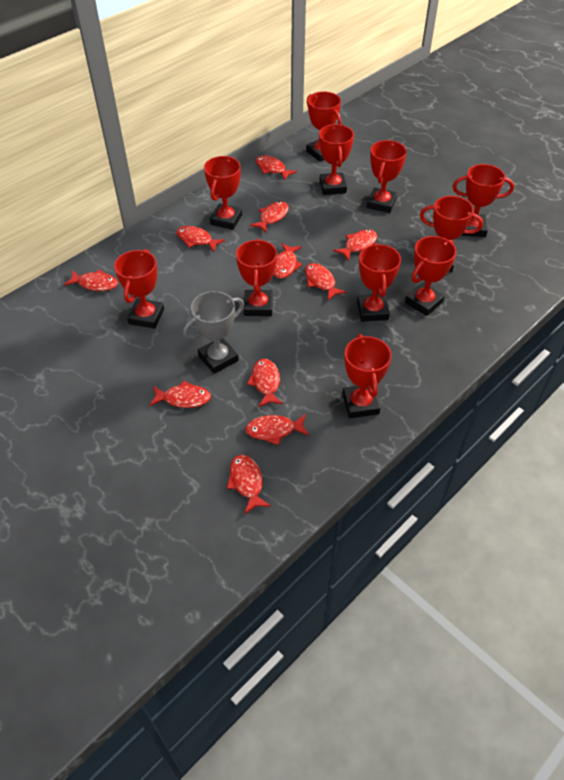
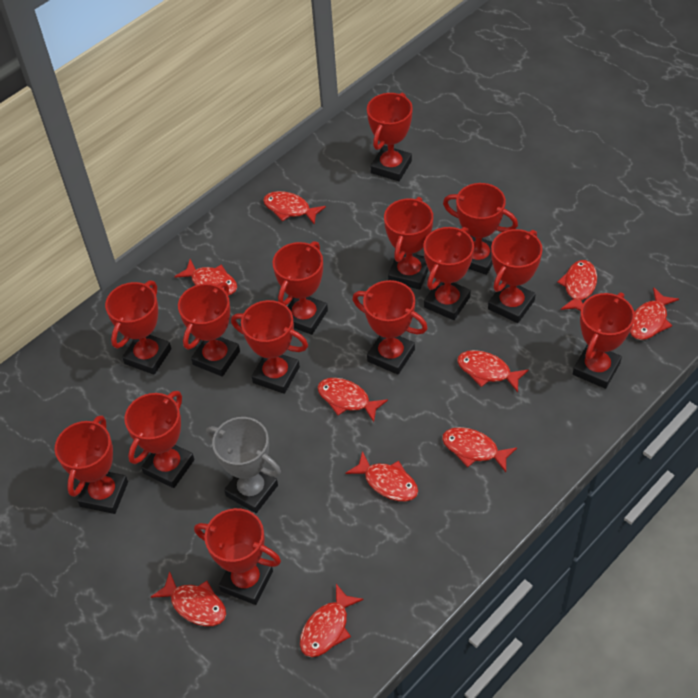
red fish: 11 -> 10
red trophy: 11 -> 14

